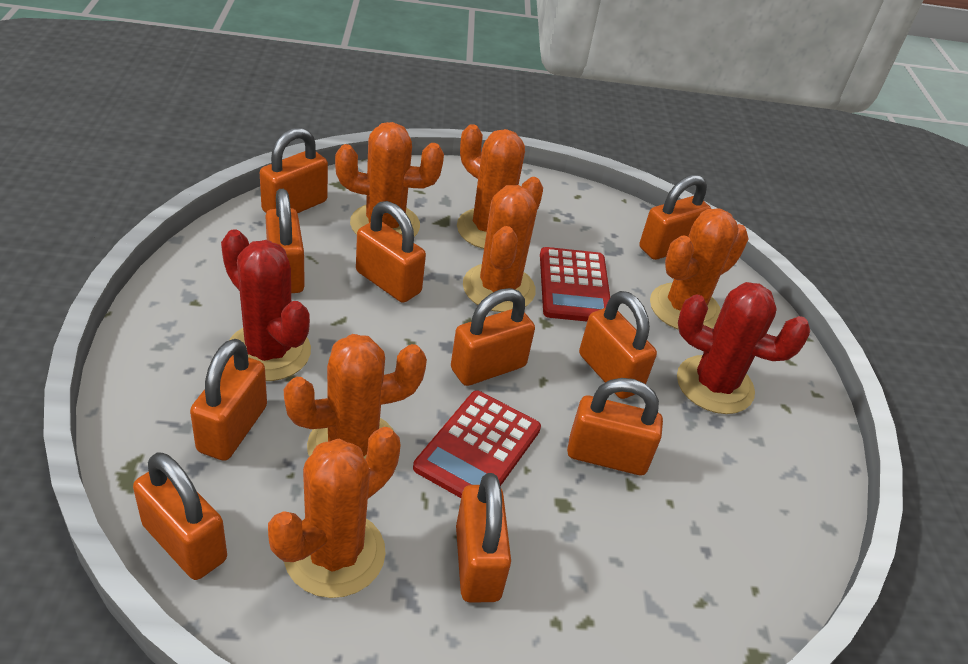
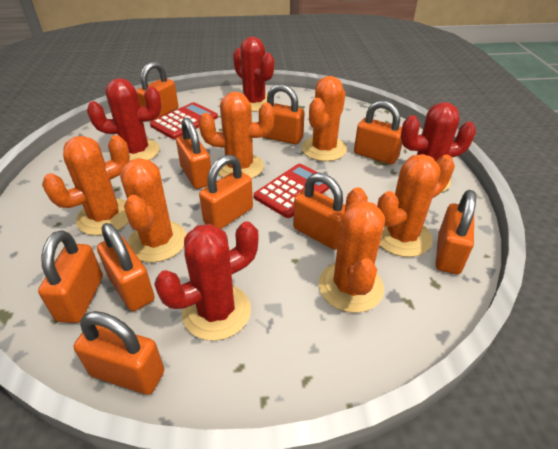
red cactus: 2 -> 4

